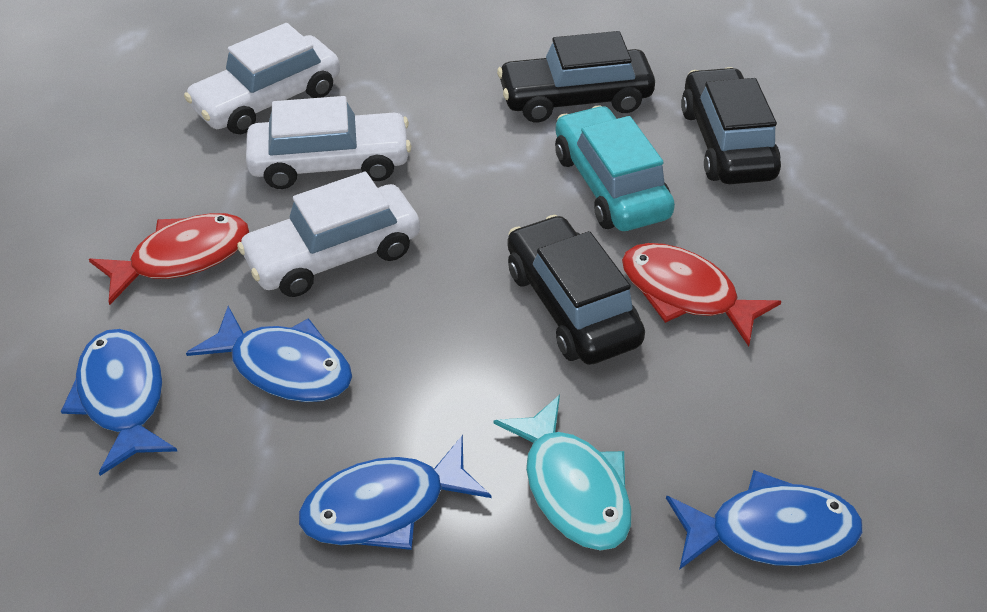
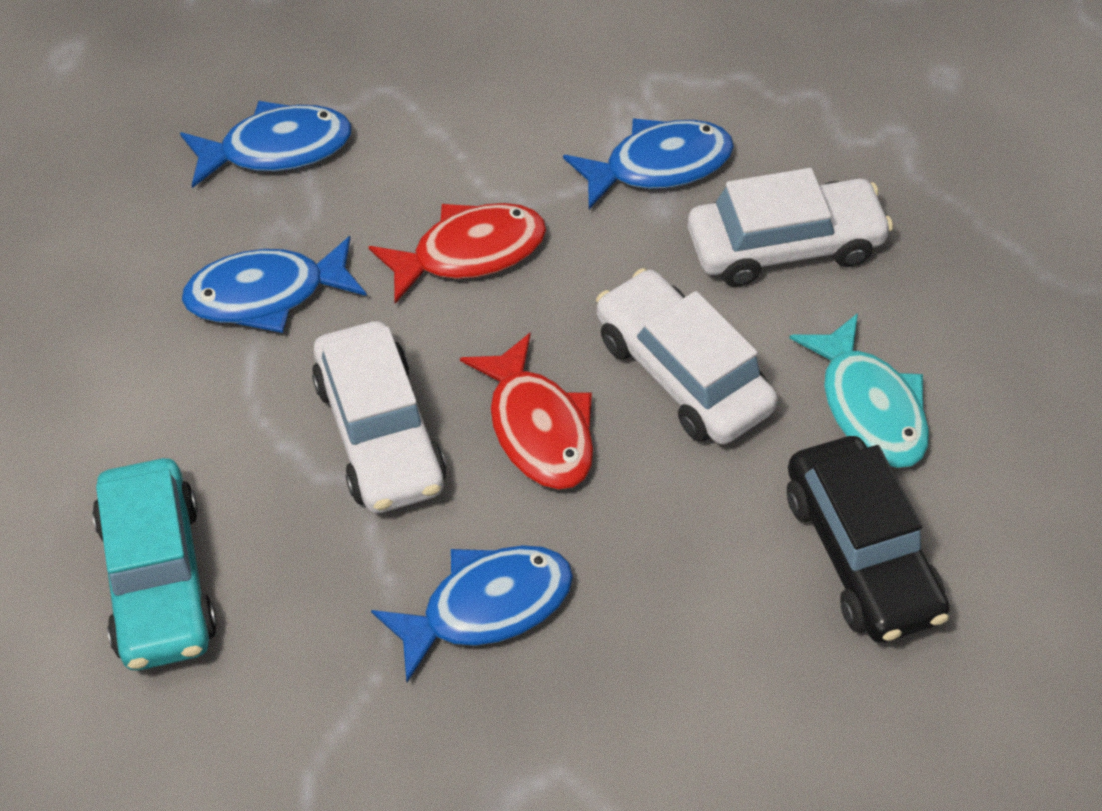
black car: 3 -> 1

